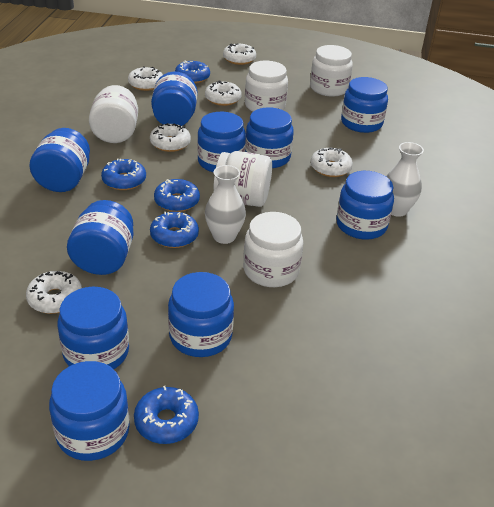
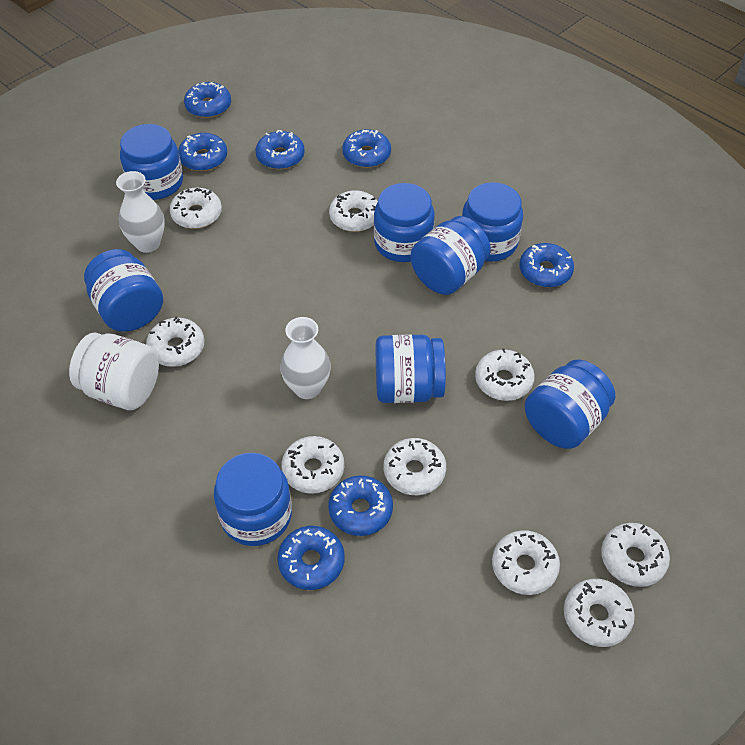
blue donut: 5 -> 7
blue jar: 10 -> 8
white donut: 6 -> 9
white jar: 5 -> 1

